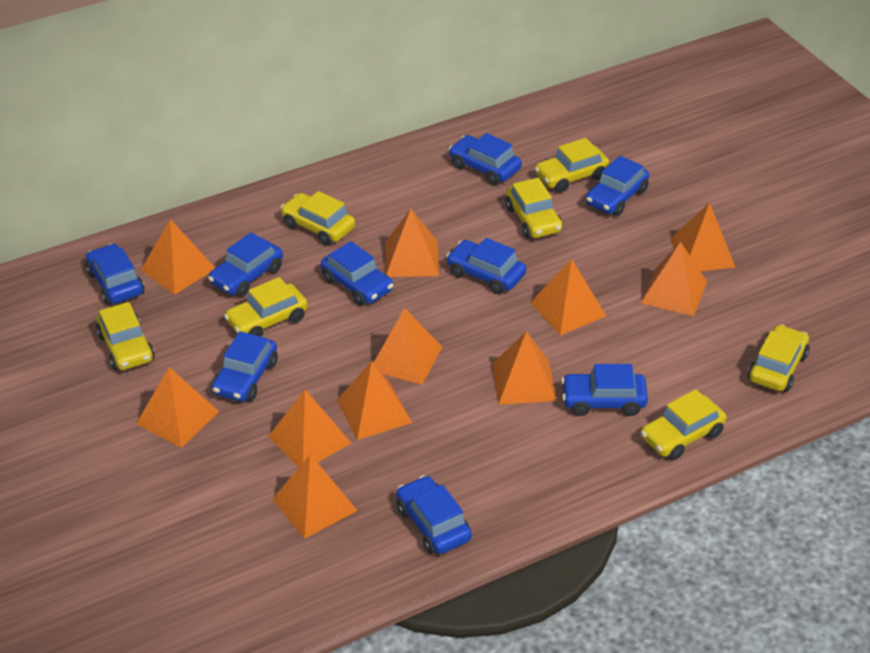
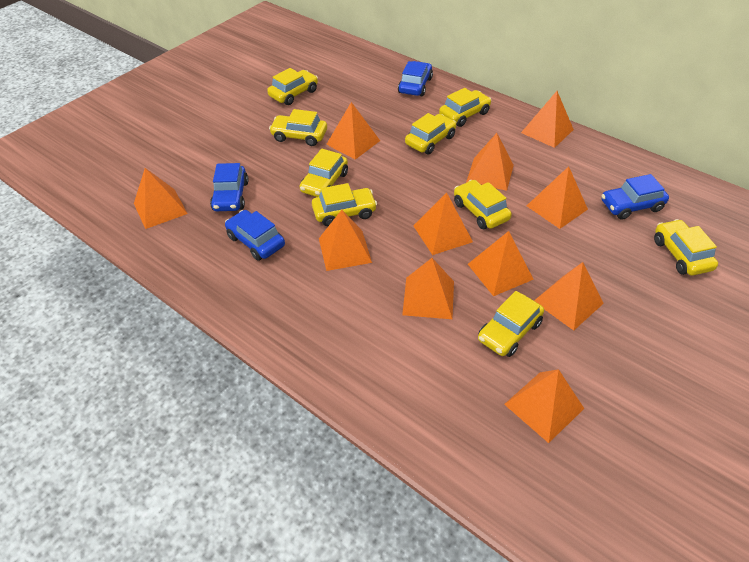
blue car: 9 -> 4
yellow car: 7 -> 9

